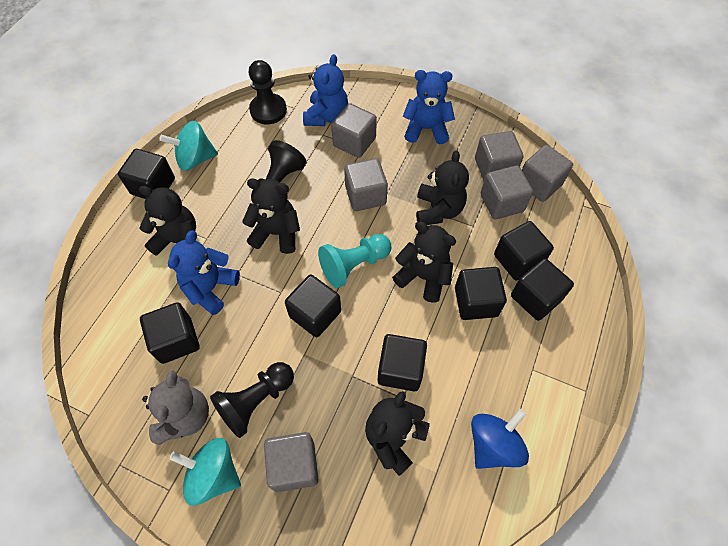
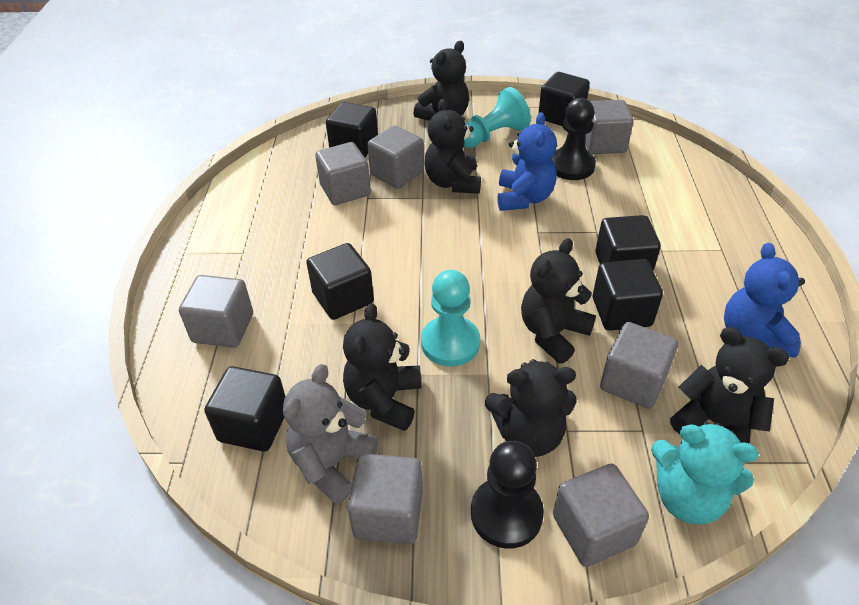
black cube: 7 -> 6
black pawn: 3 -> 2
black teddy bear: 5 -> 6
blue spinning top: 1 -> 0
blue teddy bear: 3 -> 2
grey cube: 6 -> 7
turquoise pawn: 1 -> 2
turquoise spinning top: 2 -> 0
turquoise teddy bear: 0 -> 1

